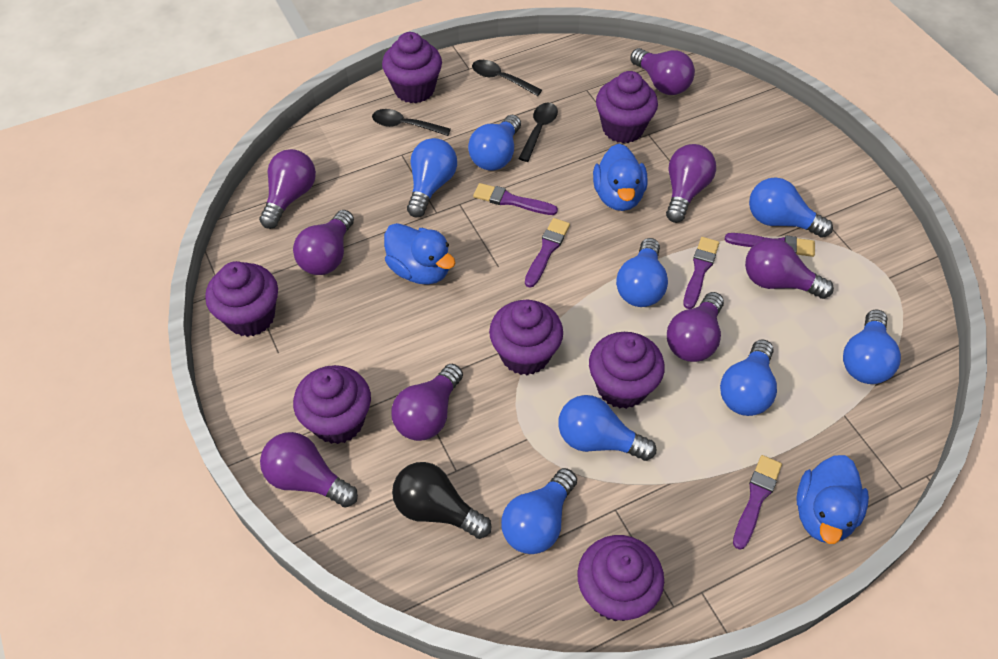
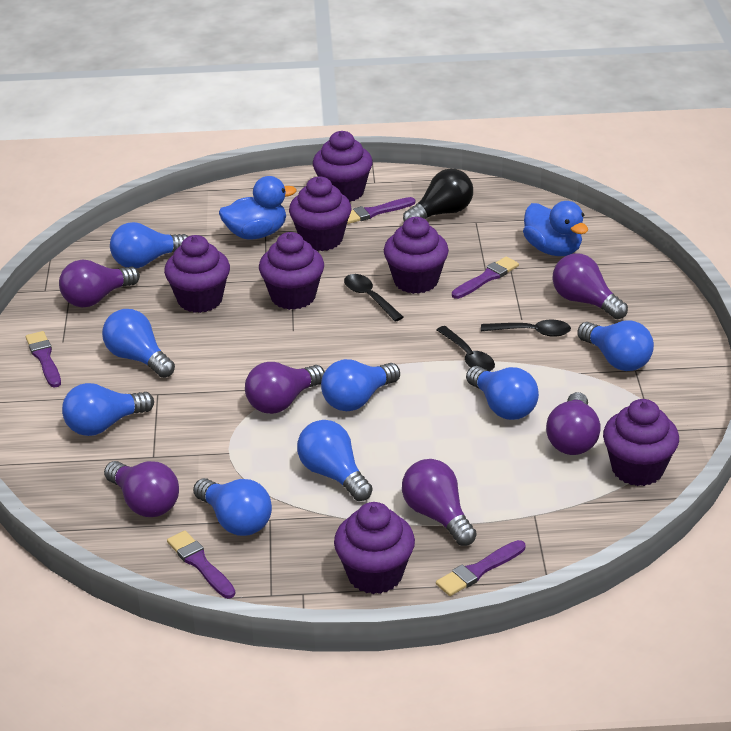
blue duck: 3 -> 2
purple light bulb: 8 -> 6

